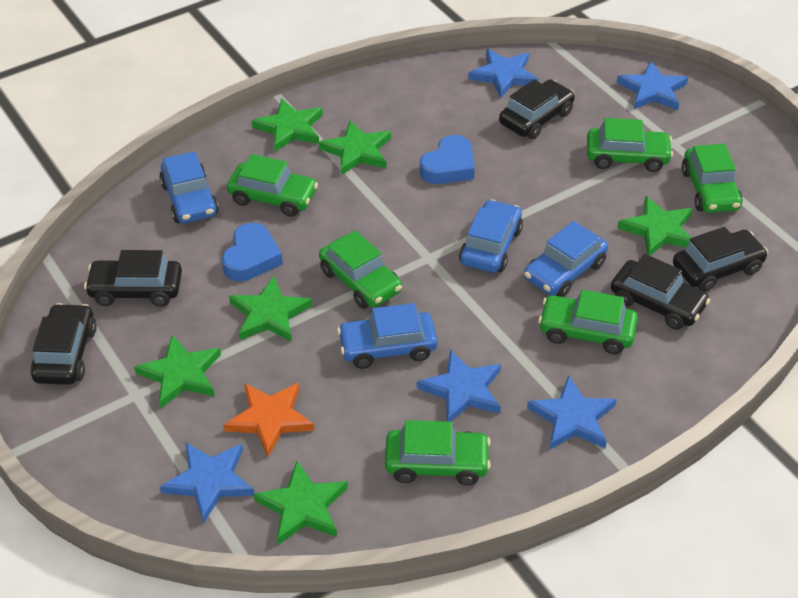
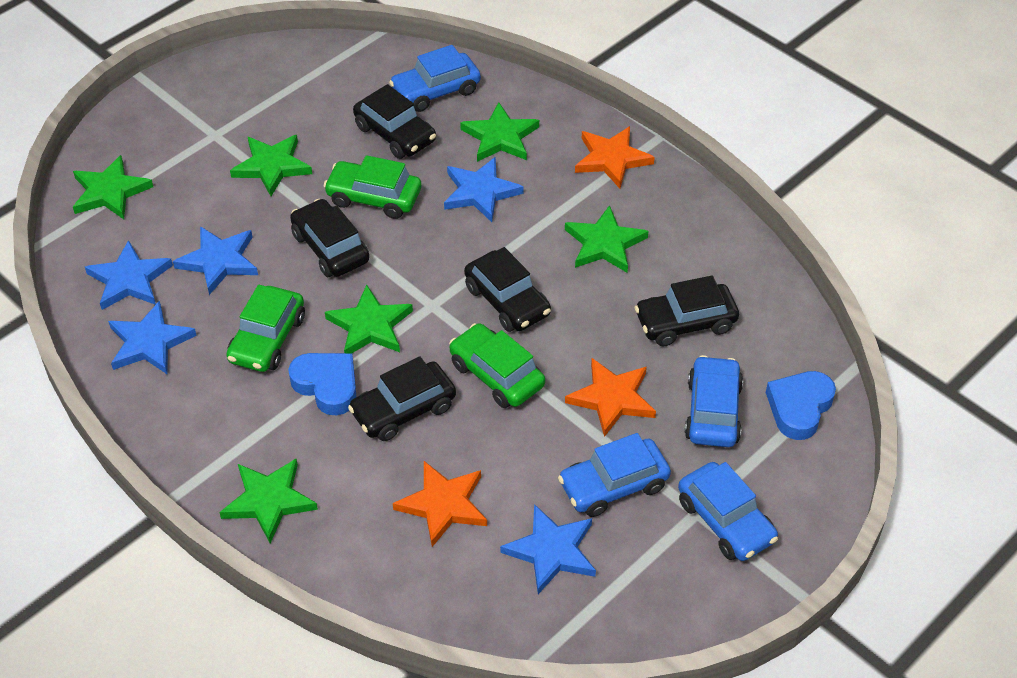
green car: 6 -> 3
orange star: 1 -> 3

